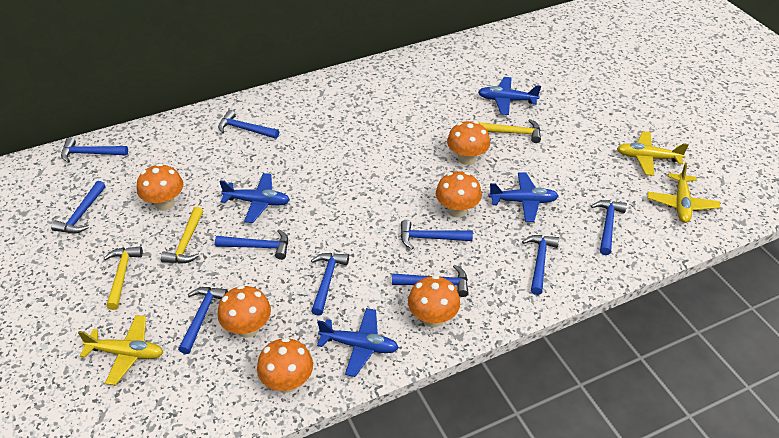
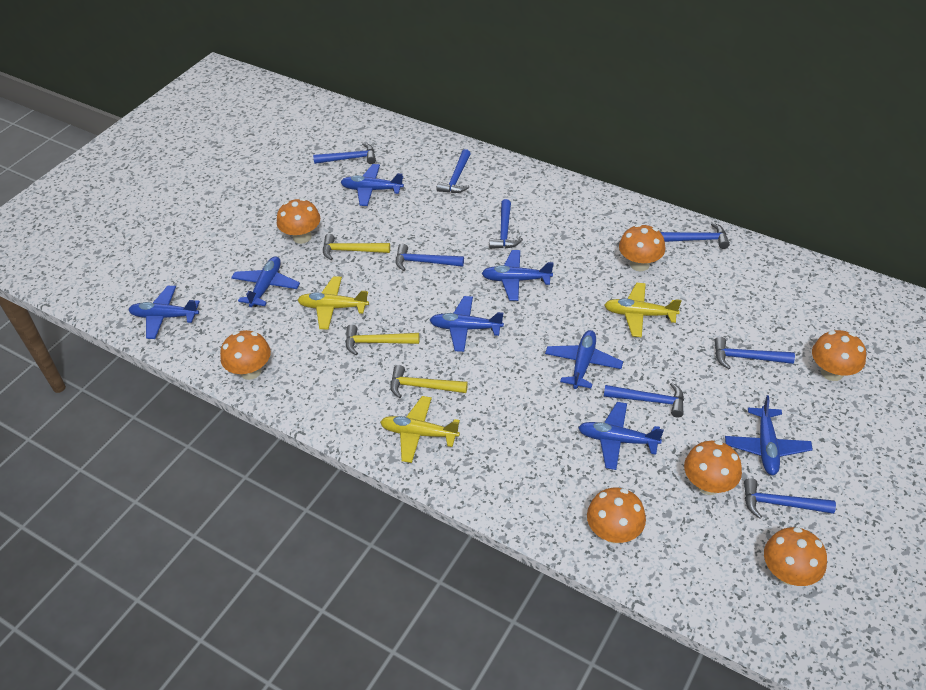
blue hammer: 10 -> 8
blue plane: 4 -> 8
orange mushroom: 6 -> 7

